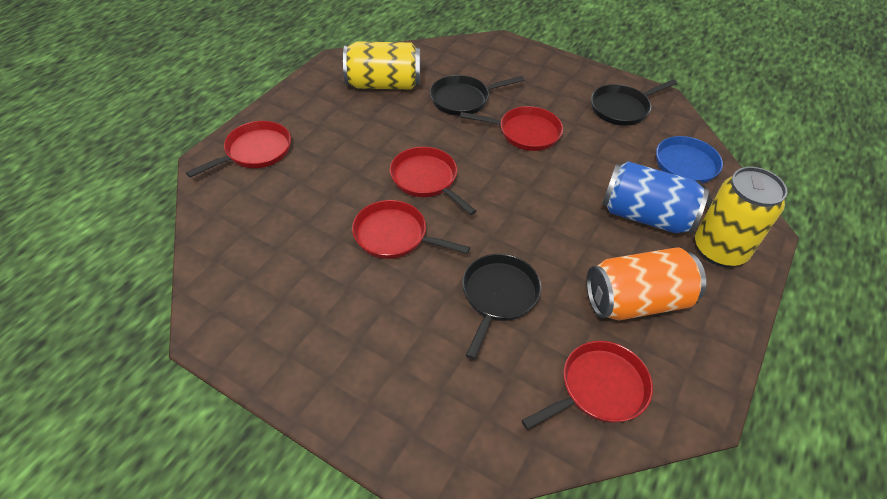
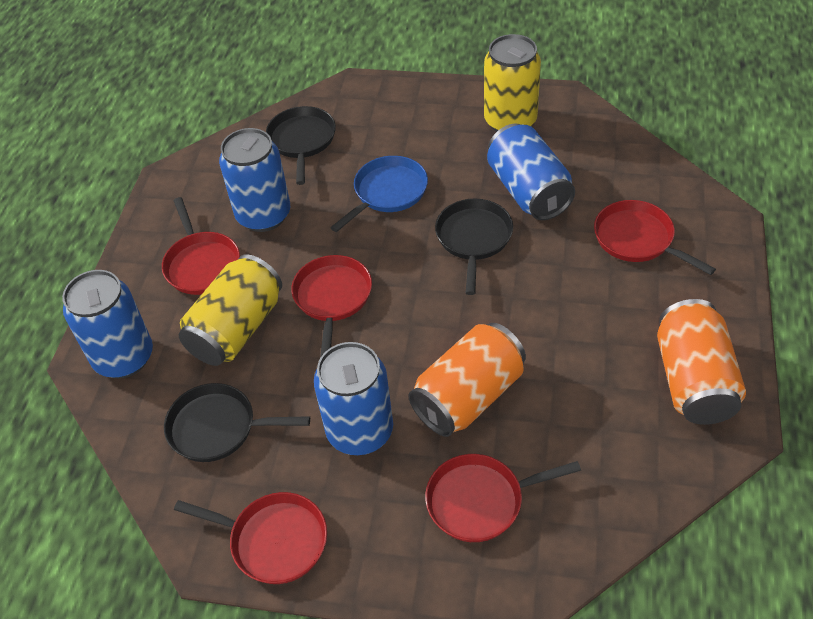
blue can: 1 -> 4
orange can: 1 -> 2

